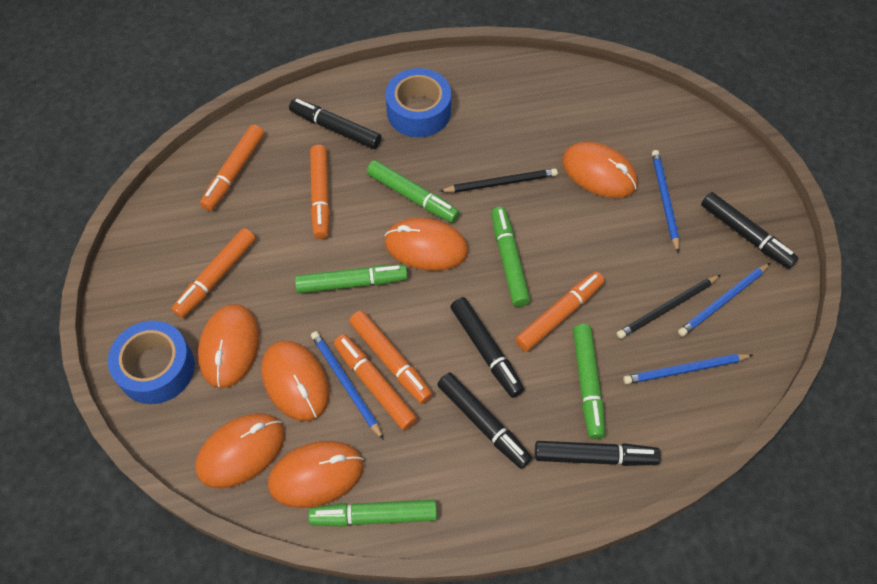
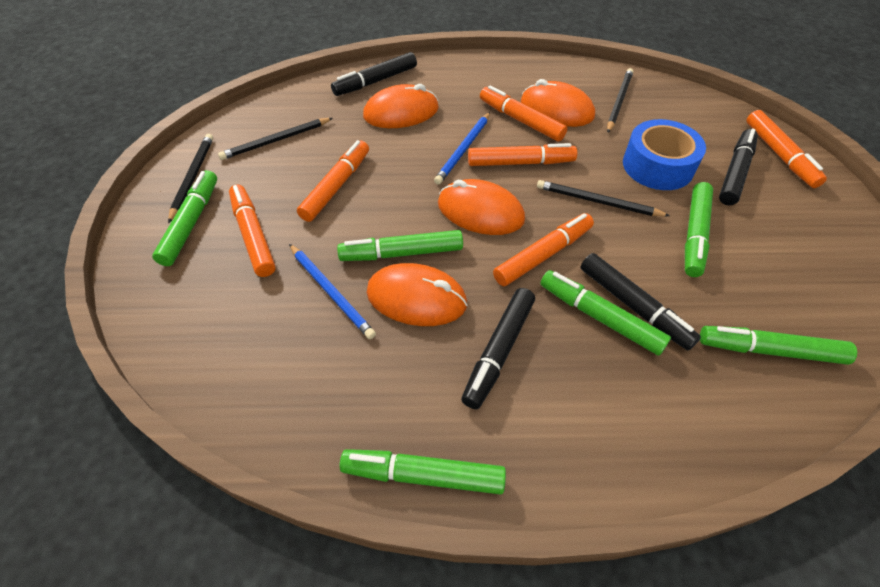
black marker: 5 -> 4
black pencil: 2 -> 4
blue pencil: 4 -> 2
blue tape: 2 -> 1
green marker: 5 -> 6
orange mouse: 6 -> 4

